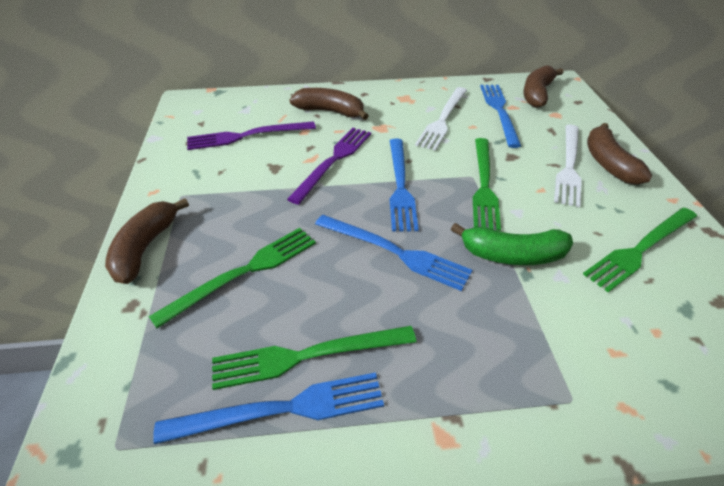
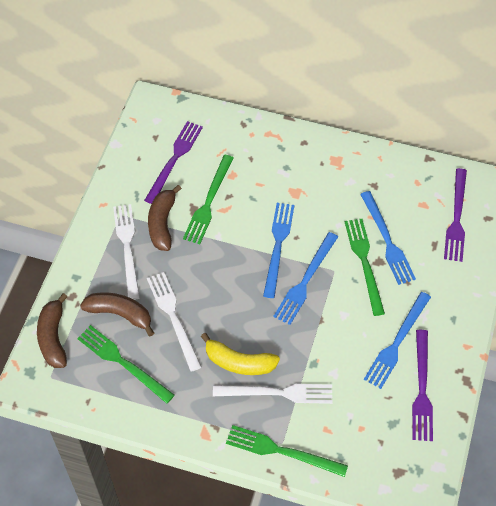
brown banana: 4 -> 3
green banana: 1 -> 0
purple fork: 2 -> 3
white fork: 2 -> 3
yellow banana: 0 -> 1

